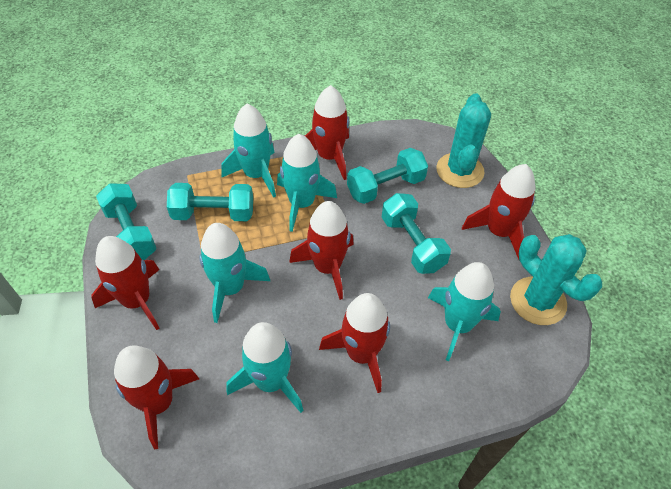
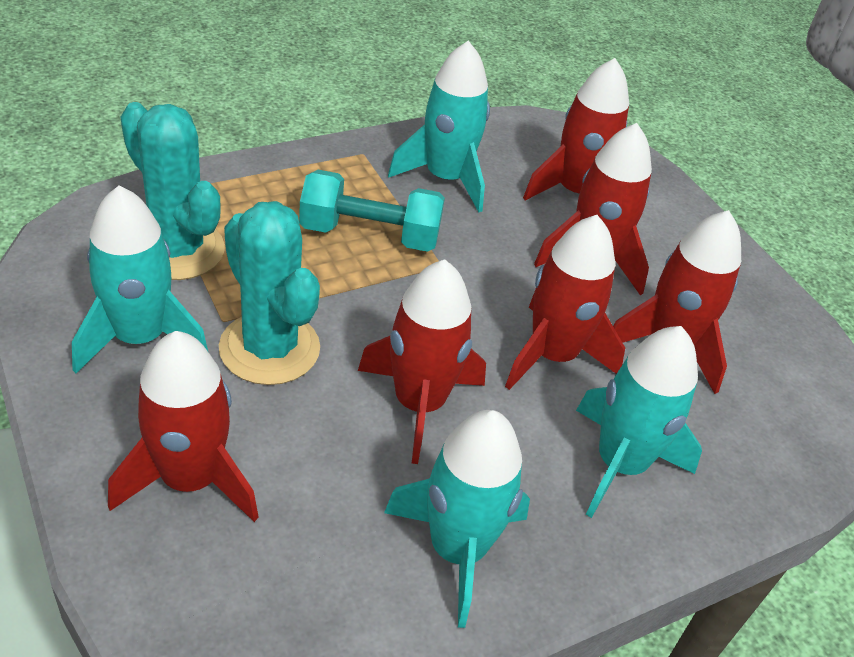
turquoise dumbbell: 4 -> 1
turquoise rocket: 5 -> 4

